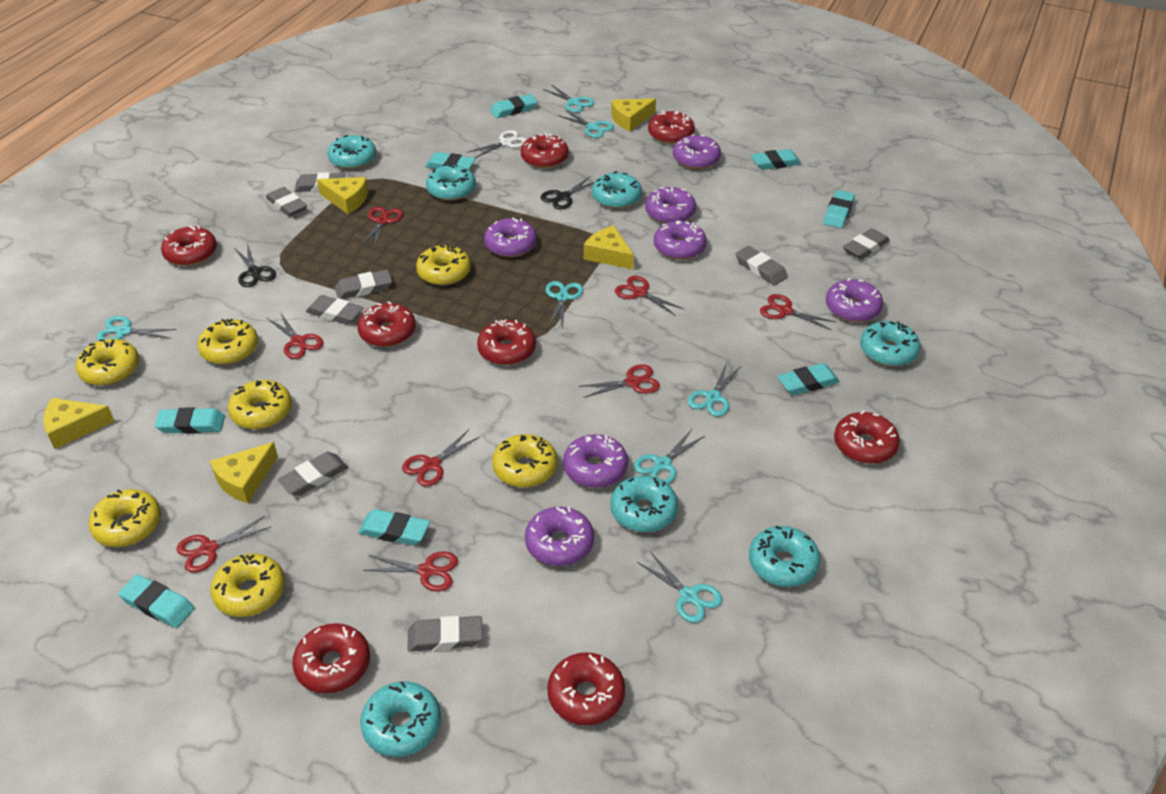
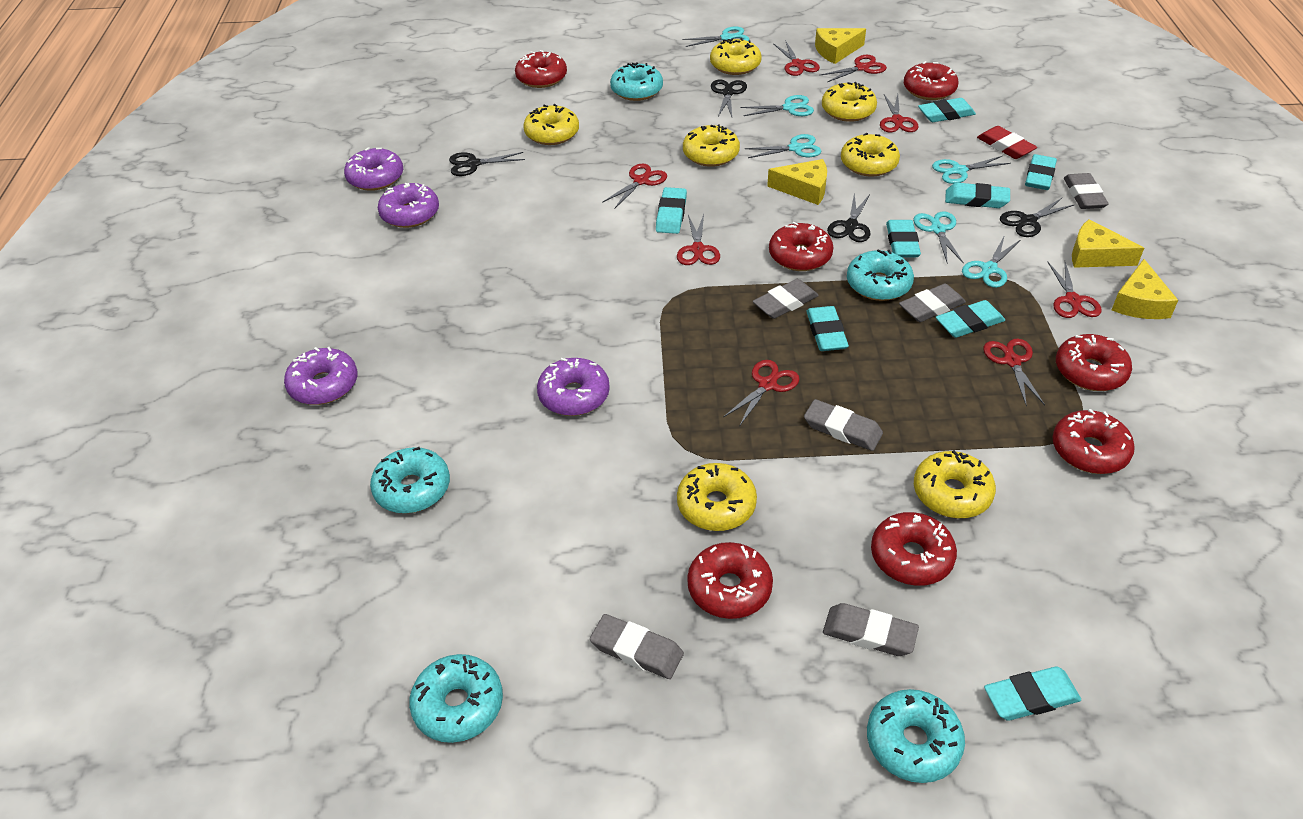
black scissors: 2 -> 4
grey eraser: 8 -> 6
purple donut: 7 -> 4
red donut: 8 -> 7
red eraser: 0 -> 1
turquoise donut: 7 -> 5
turquoise scissors: 7 -> 6
white scissors: 1 -> 0
yellow cheese: 5 -> 4

